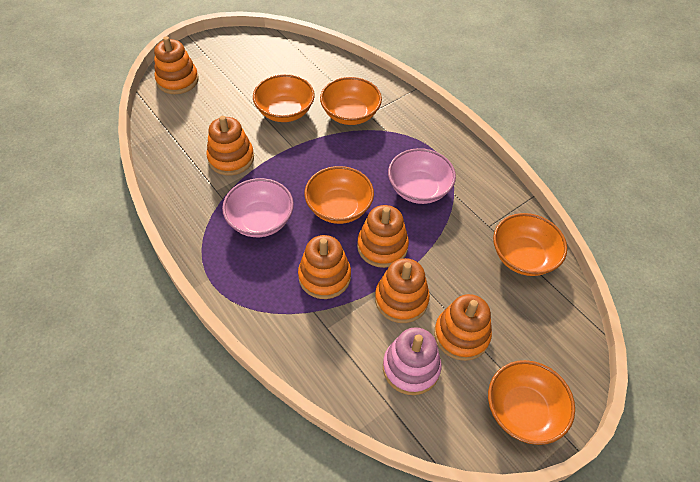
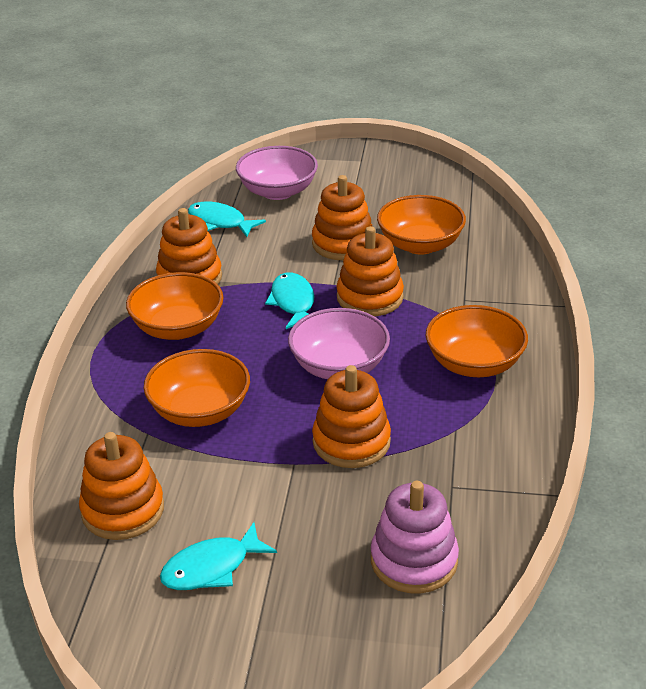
orange bowl: 5 -> 4
orange stacking toy: 6 -> 5
turquoise fish: 0 -> 3

